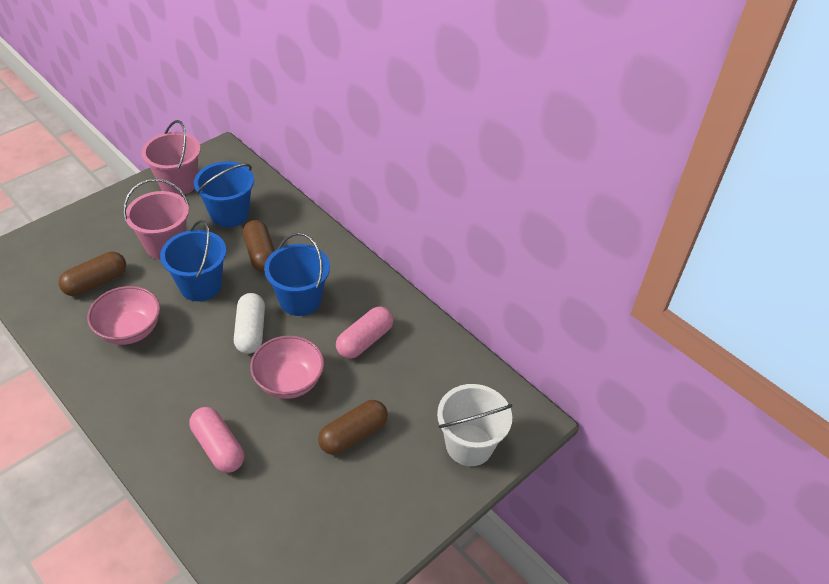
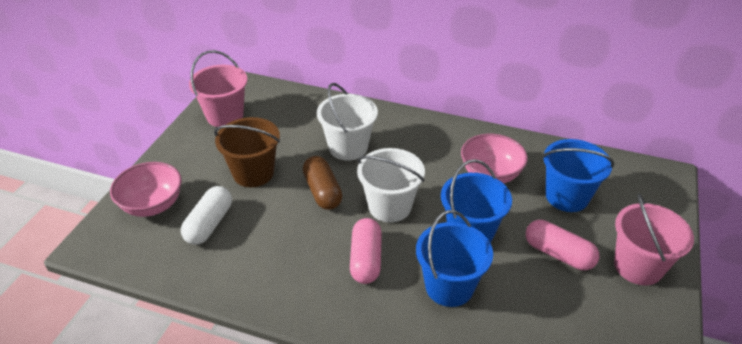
brown bucket: 0 -> 1
brown capsule: 3 -> 1
white bucket: 1 -> 2

